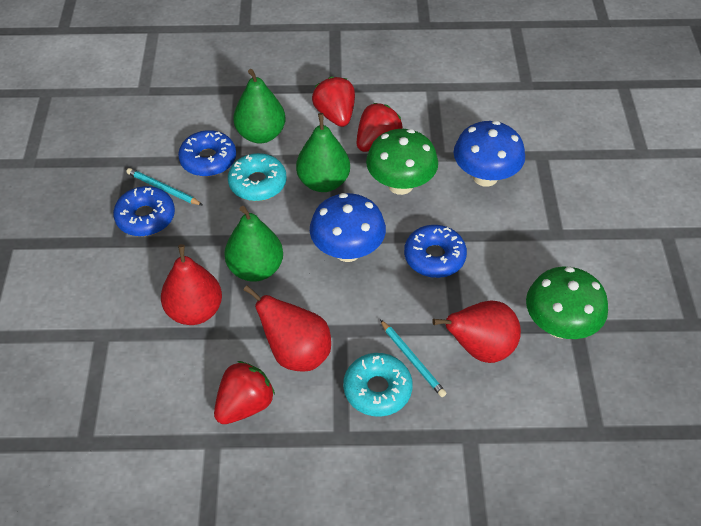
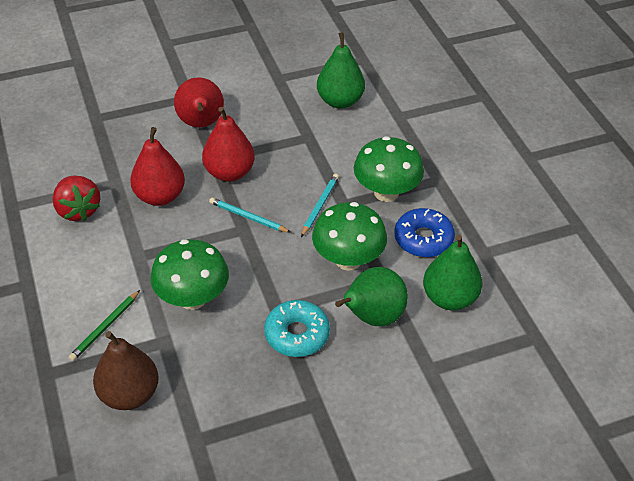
blue donut: 3 -> 1
blue mushroom: 2 -> 0
brown pear: 0 -> 1
green mushroom: 2 -> 3
green pencil: 0 -> 1
red strawberry: 3 -> 1
turquoise donut: 2 -> 1

